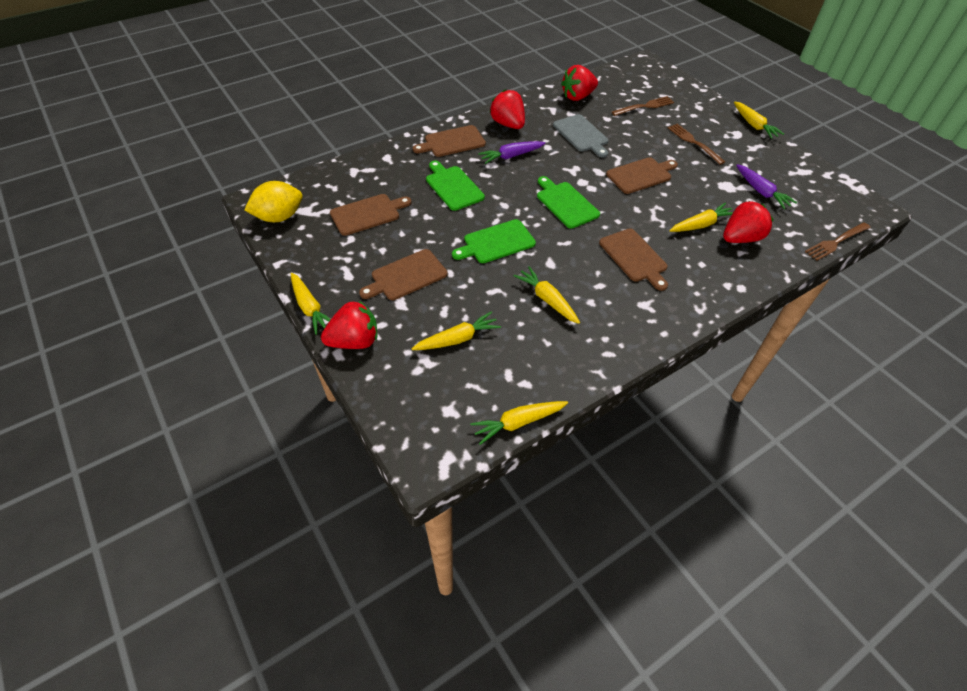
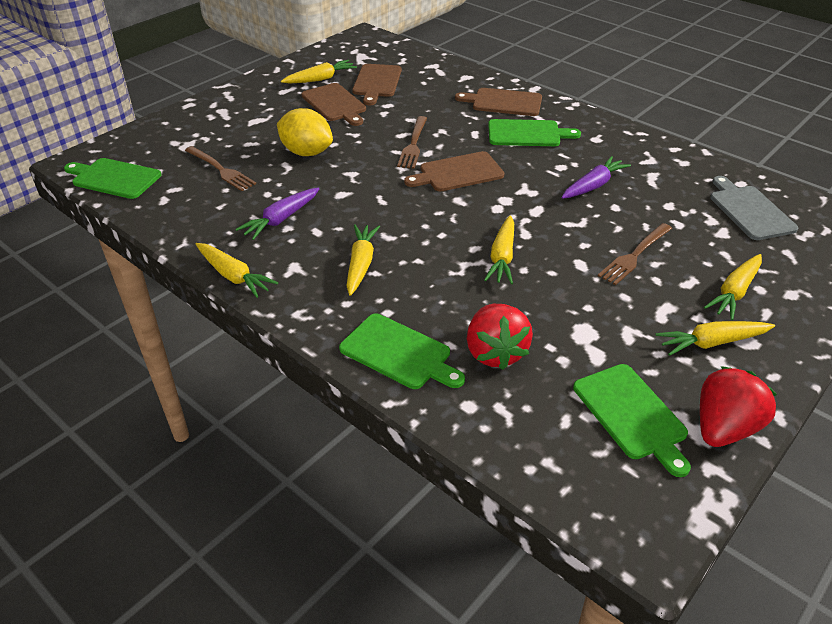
brown cutting board: 5 -> 4
green cutting board: 3 -> 4
red strawberry: 4 -> 2

